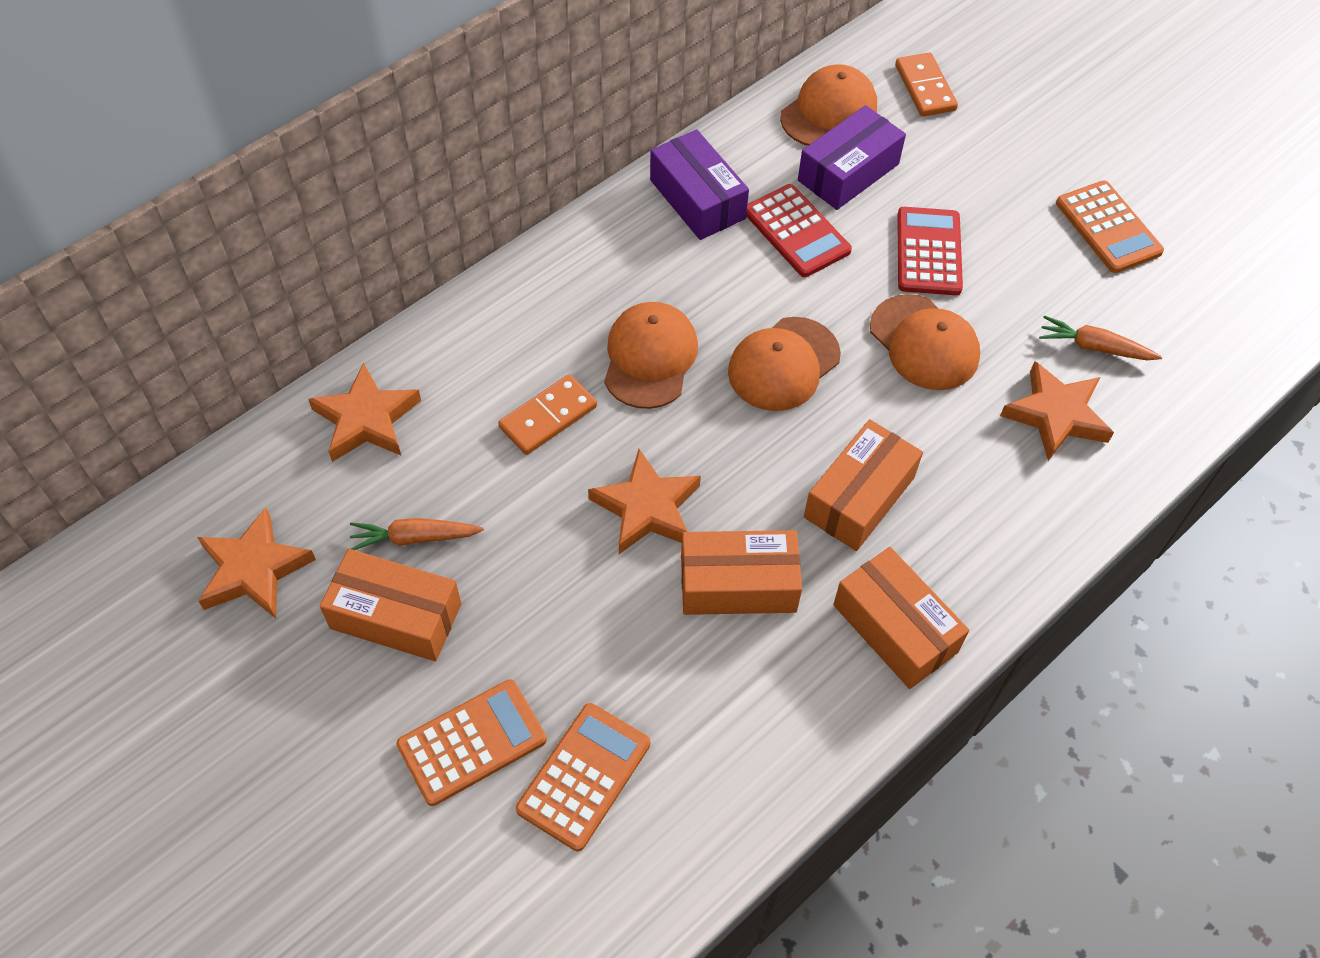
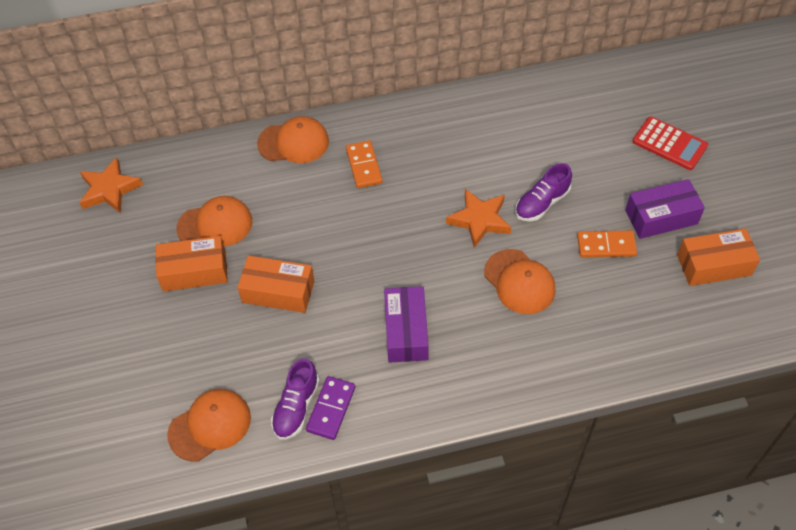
orange box: 4 -> 3
orange calculator: 3 -> 0
orange carrot: 2 -> 0
orange star: 4 -> 2
purple domino: 0 -> 1
purple shoe: 0 -> 2
red calculator: 2 -> 1

